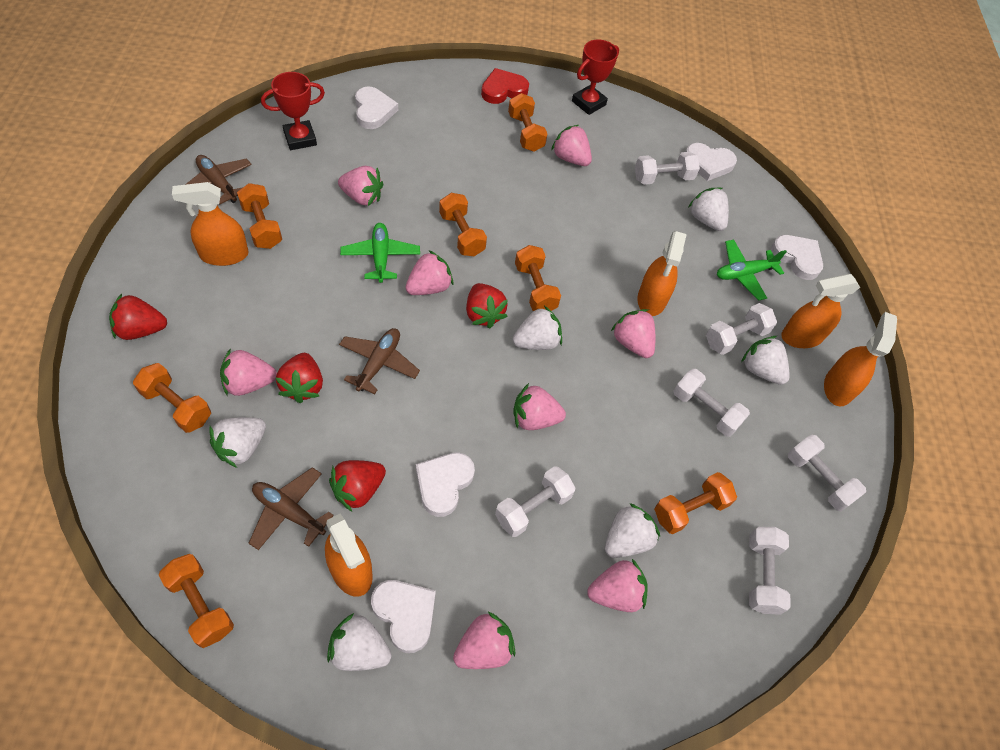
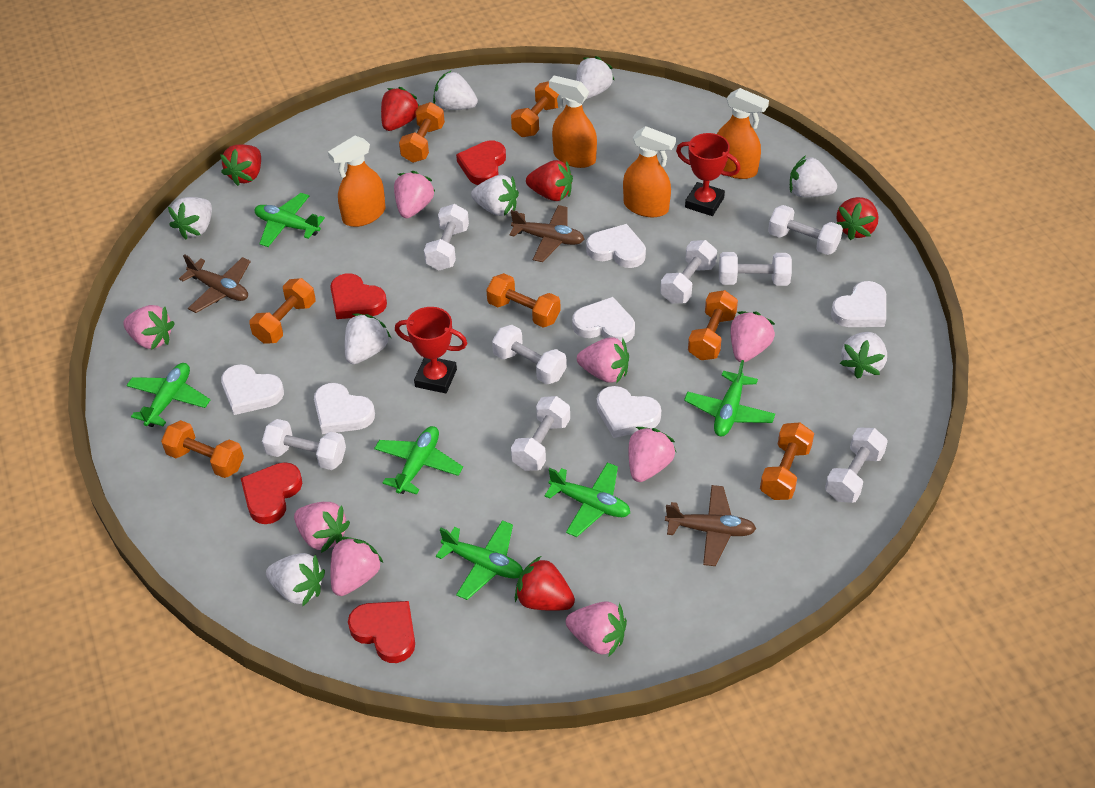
green plane: 2 -> 6
orange spray bottle: 5 -> 4
red heart: 1 -> 4
red strawberry: 4 -> 5
white dumbbell: 6 -> 8
white heart: 5 -> 6
white strawberry: 6 -> 8

